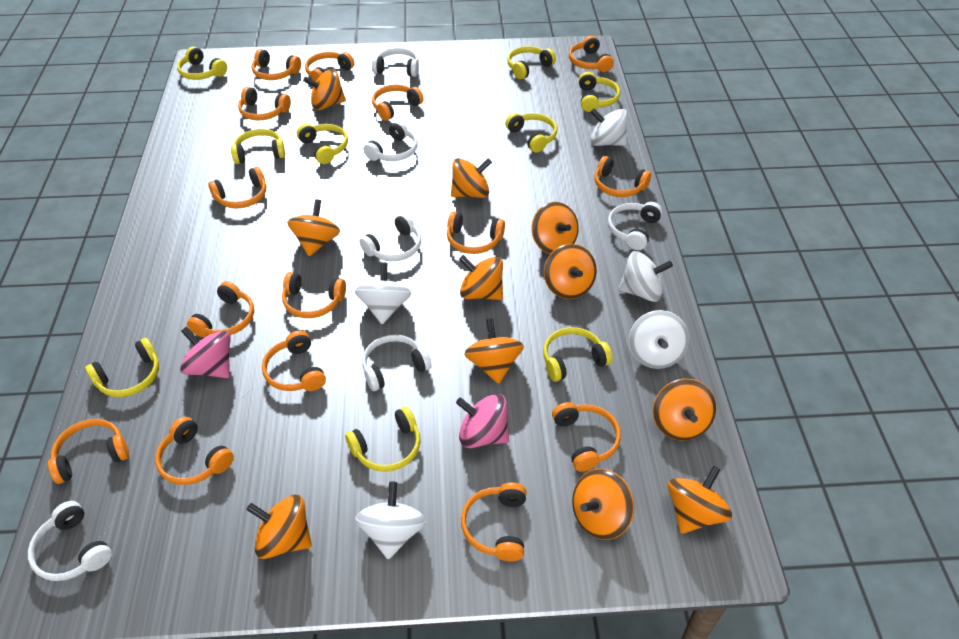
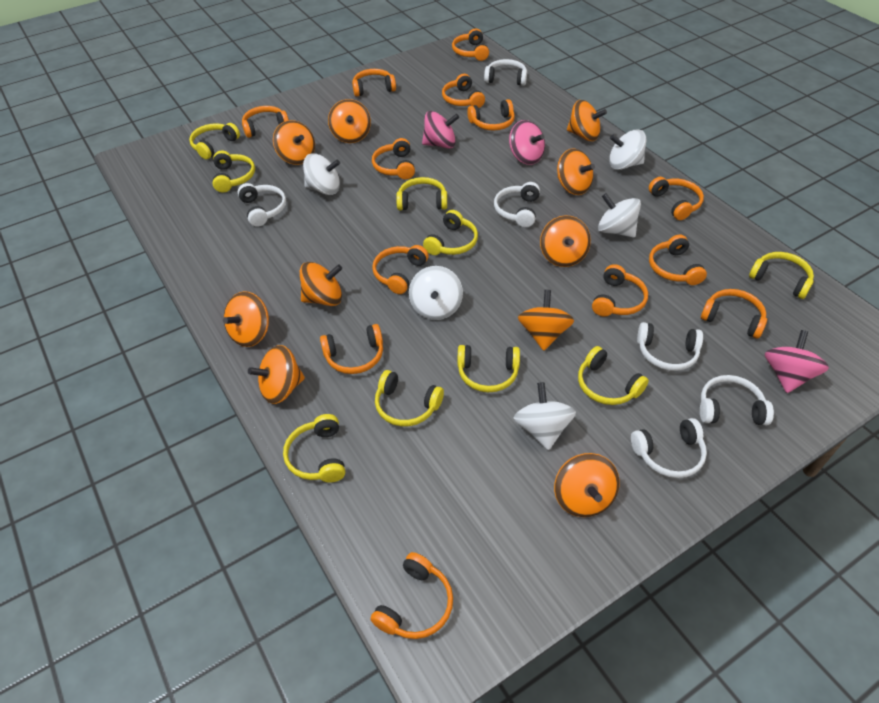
orange headphones: 15 -> 13
orange spinning top: 11 -> 10
pink spinning top: 2 -> 3

